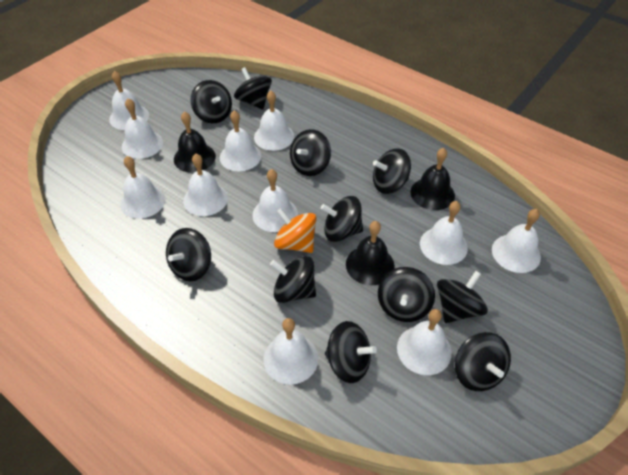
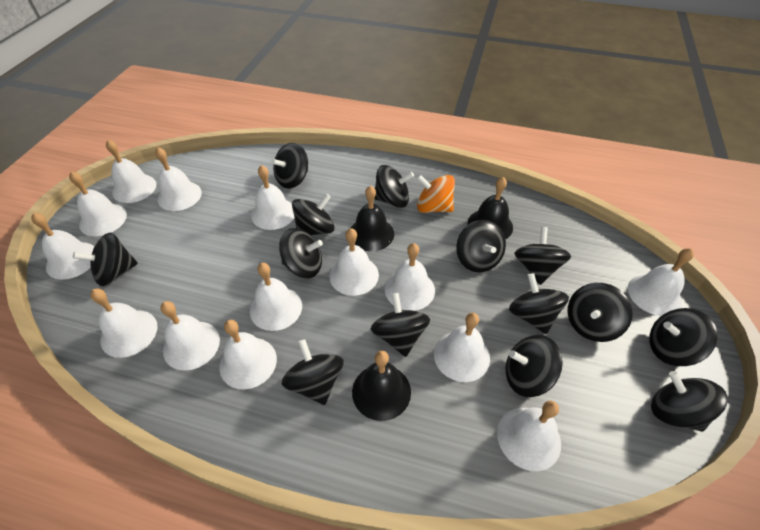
black spinning top: 11 -> 14
white bell: 11 -> 14

